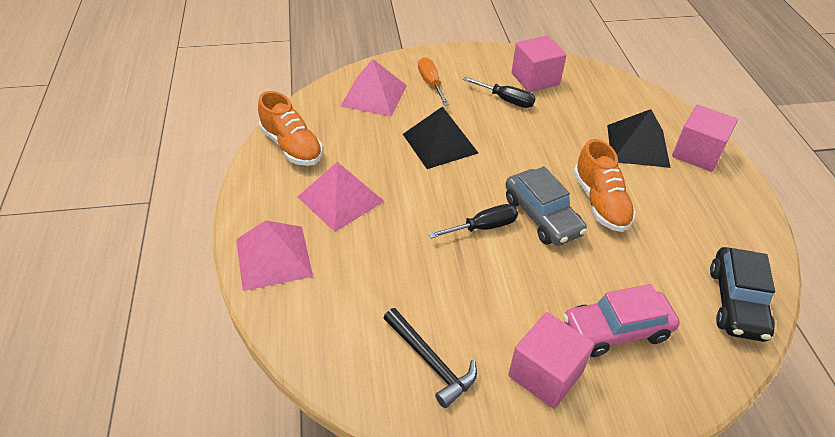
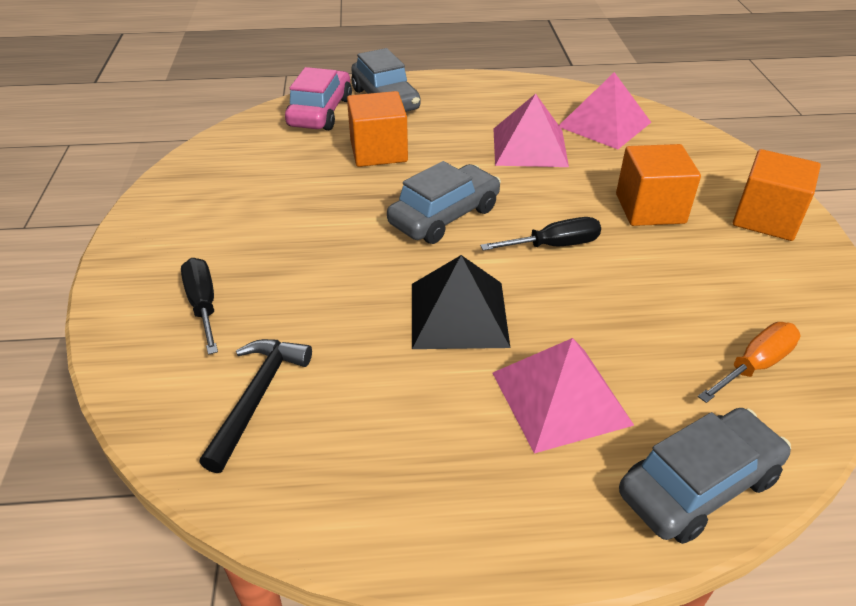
black car: 1 -> 0
black pyramid: 2 -> 1
grey car: 1 -> 3
orange cube: 0 -> 3
orange shoe: 2 -> 0
pink cube: 3 -> 0

